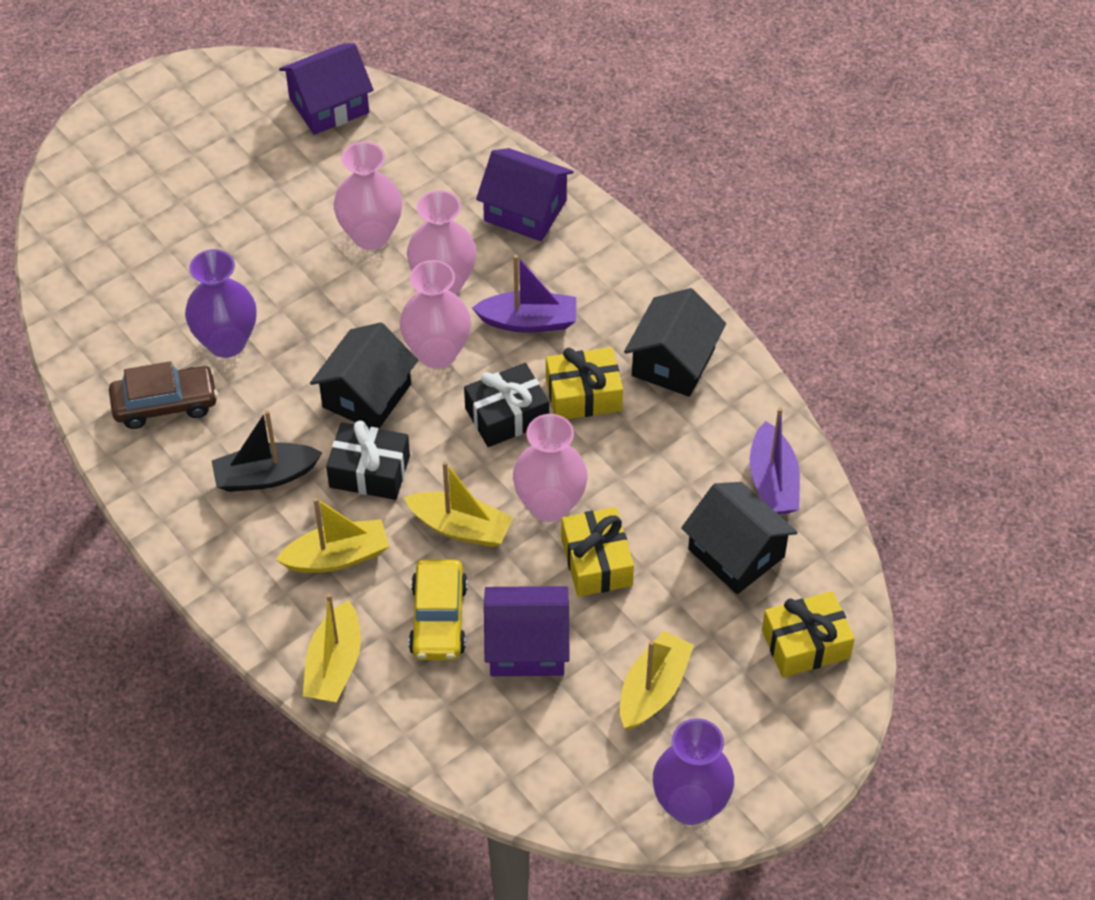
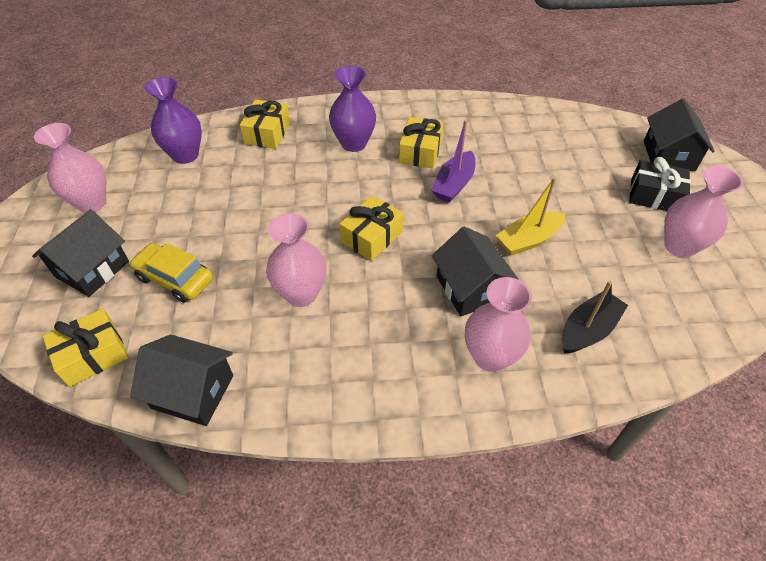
black gift: 2 -> 1
black house: 3 -> 4
brown car: 1 -> 0
purple boat: 2 -> 1
purple house: 3 -> 0
yellow boat: 4 -> 1
yellow gift: 3 -> 4

